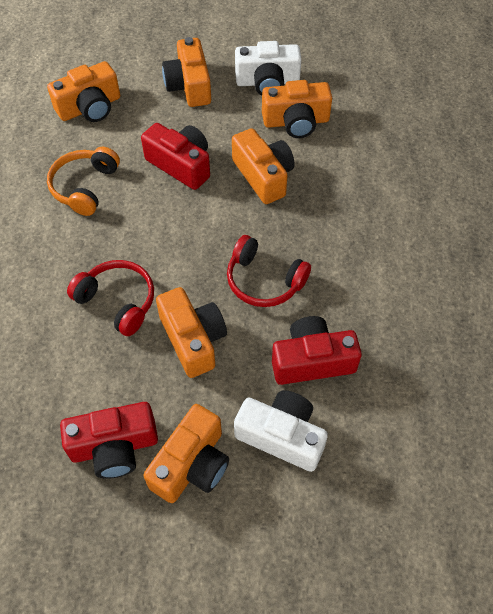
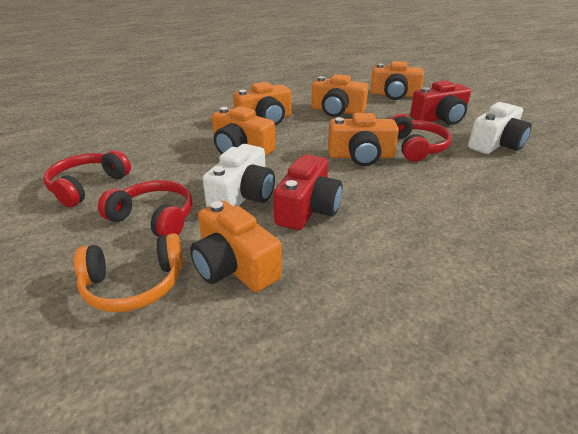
red camera: 3 -> 2
red headphones: 2 -> 3

